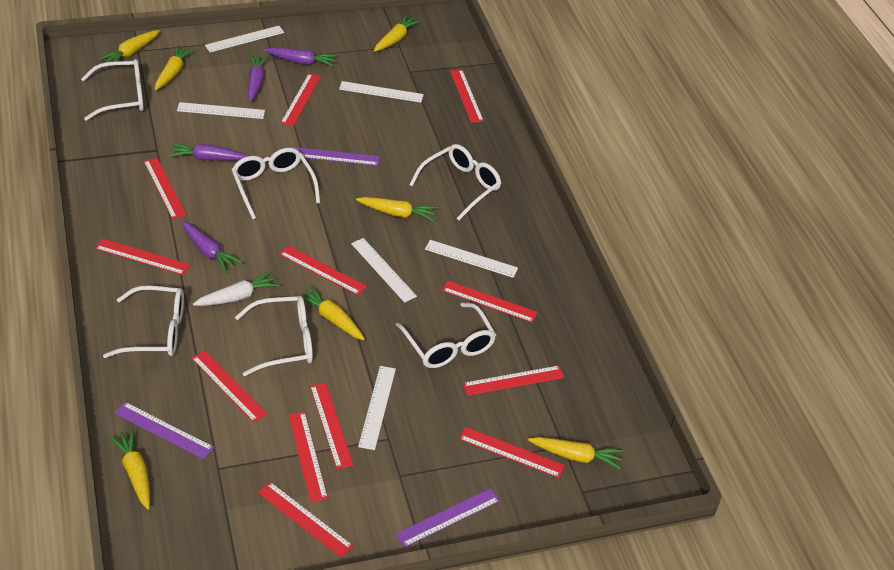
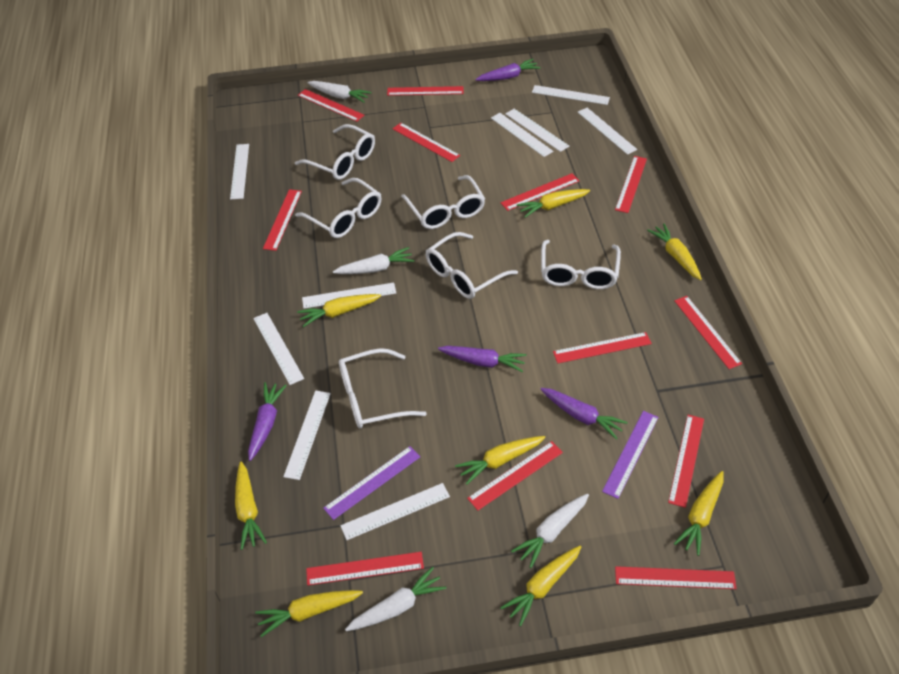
purple ruler: 3 -> 2
white carrot: 1 -> 4
white ruler: 6 -> 9
yellow carrot: 7 -> 8

